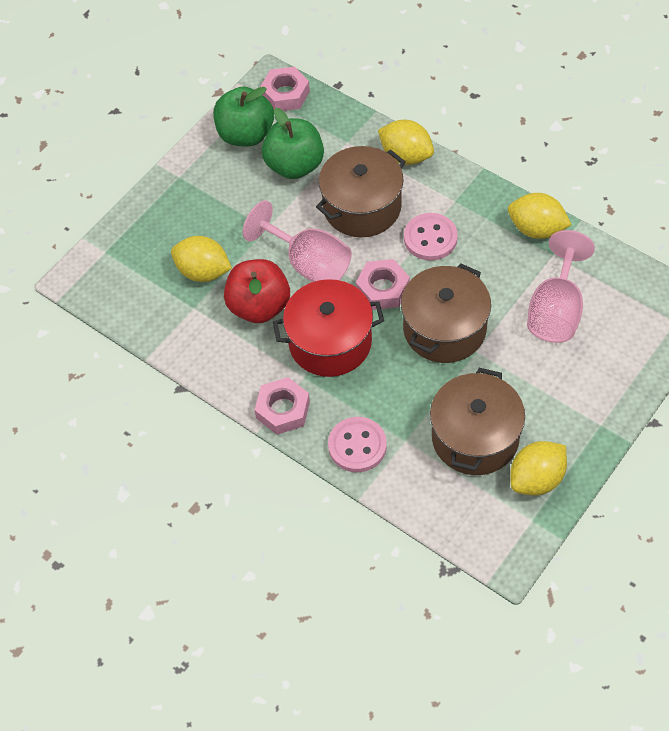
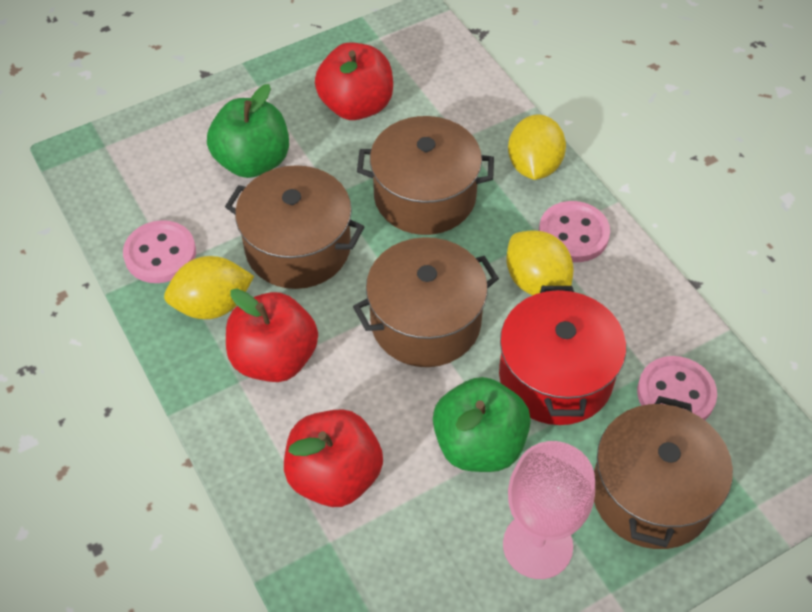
brown pot: 3 -> 4
pink button: 2 -> 3
pink goblet: 2 -> 1
pink nut: 3 -> 0
red apple: 1 -> 3
yellow lemon: 4 -> 3

